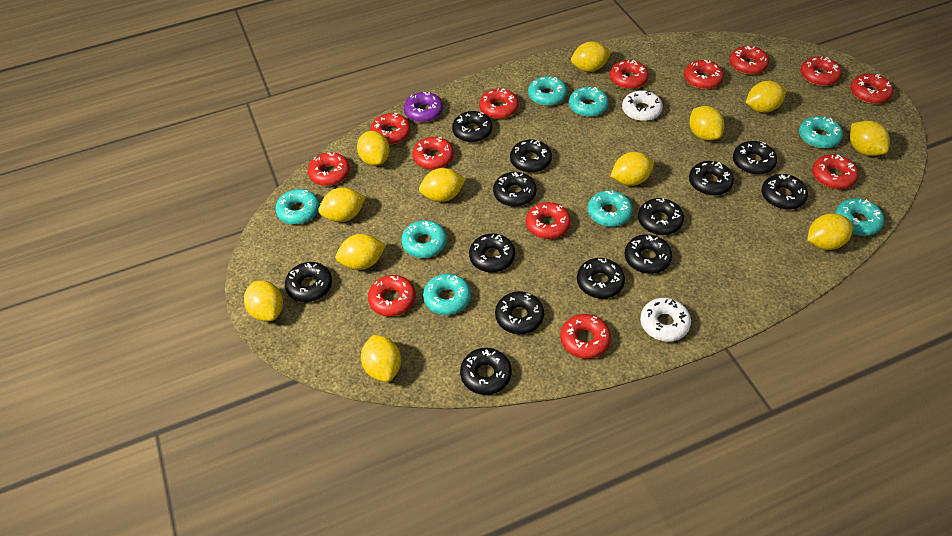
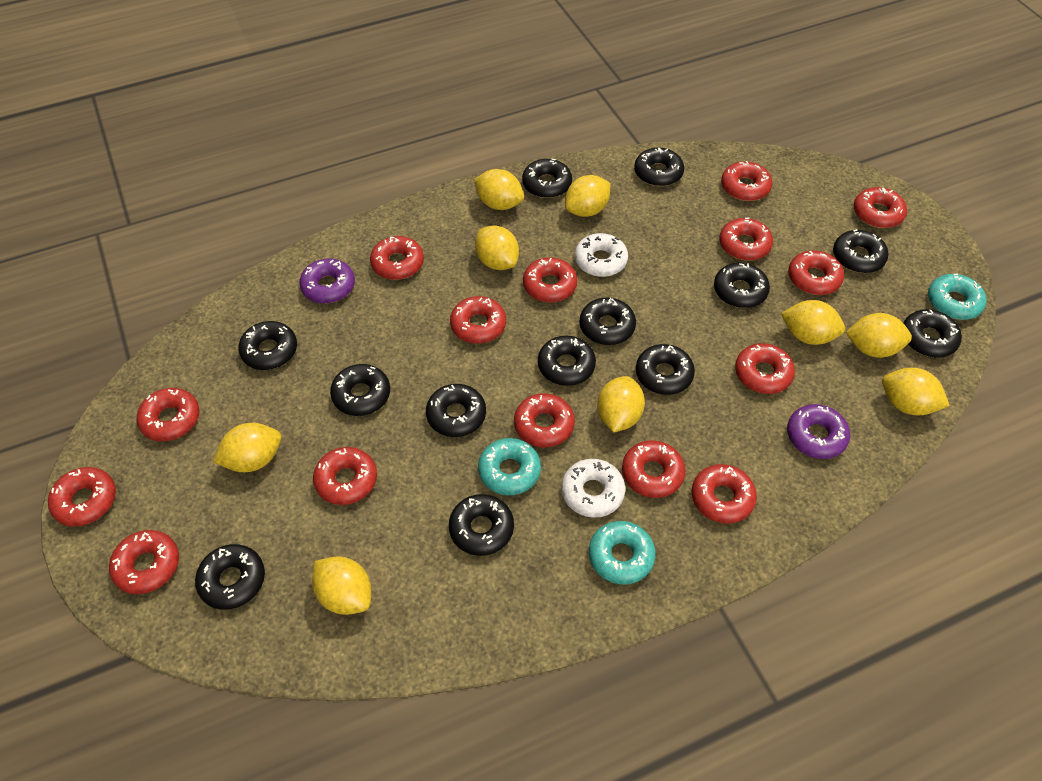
purple donut: 1 -> 2
red donut: 13 -> 15
turquoise donut: 8 -> 3
yellow lemon: 12 -> 9

